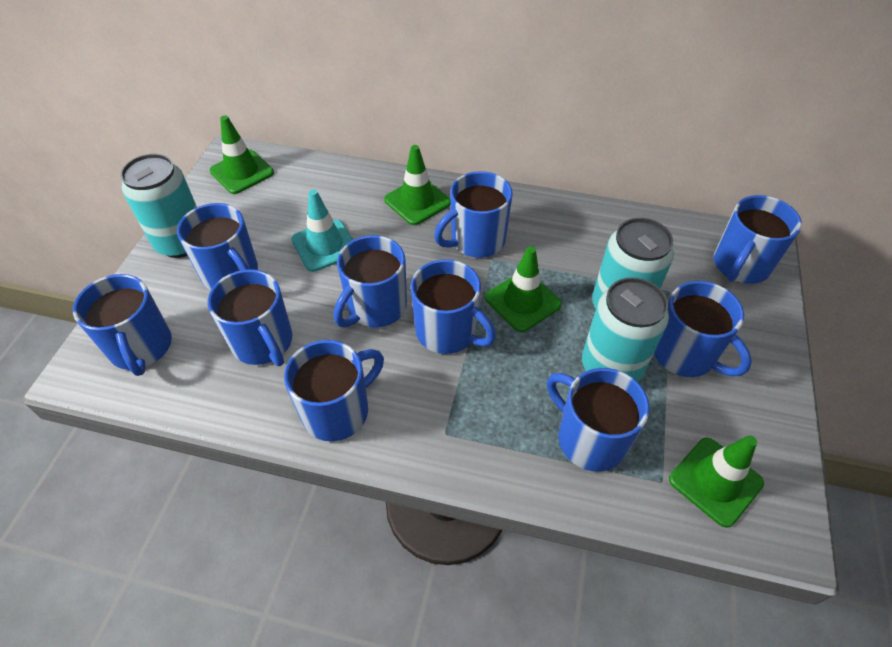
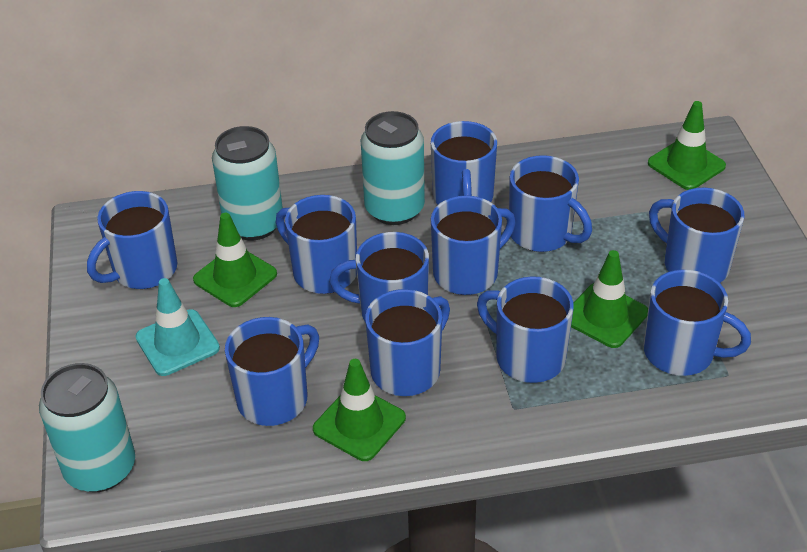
blue mug: 10 -> 11

